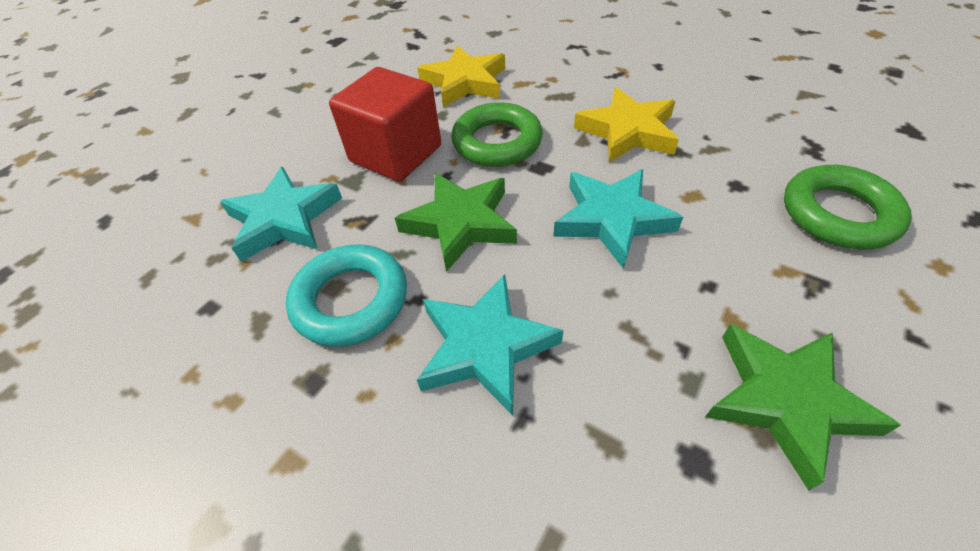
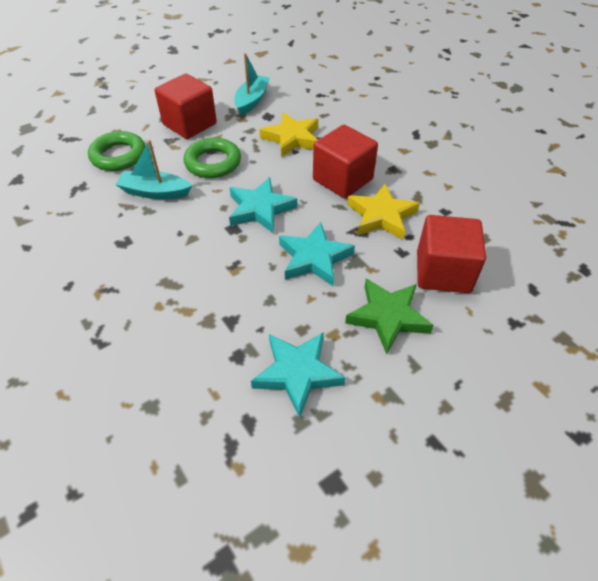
green star: 2 -> 1
red cube: 1 -> 3
turquoise boat: 0 -> 2
turquoise ring: 1 -> 0

